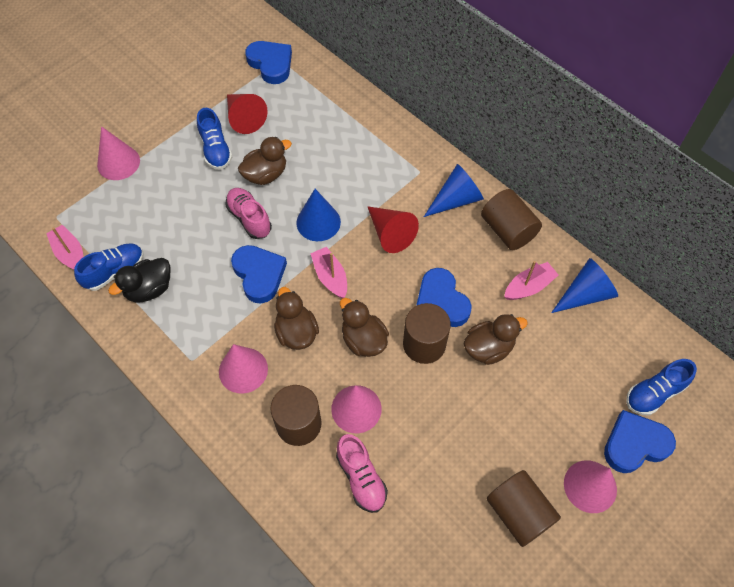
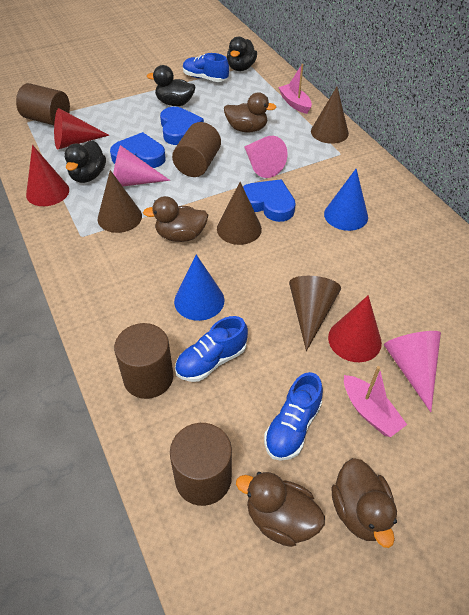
black duck: 1 -> 3
blue cone: 3 -> 2
blue heart: 4 -> 3
brown cone: 0 -> 4
pink boat: 3 -> 2
pink cone: 4 -> 3
pink shoe: 2 -> 0
red cone: 2 -> 3

